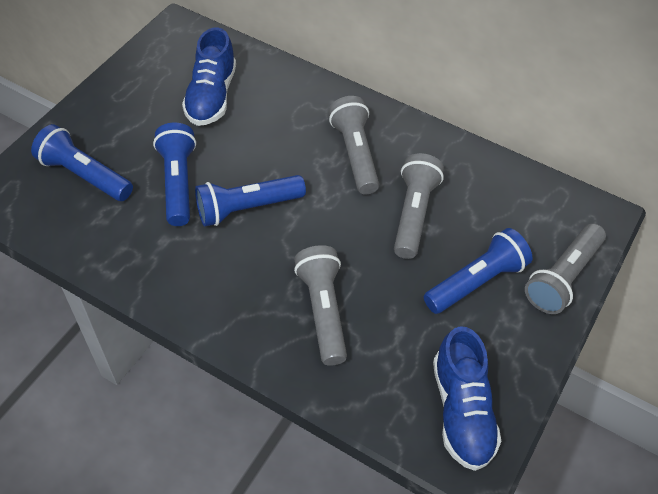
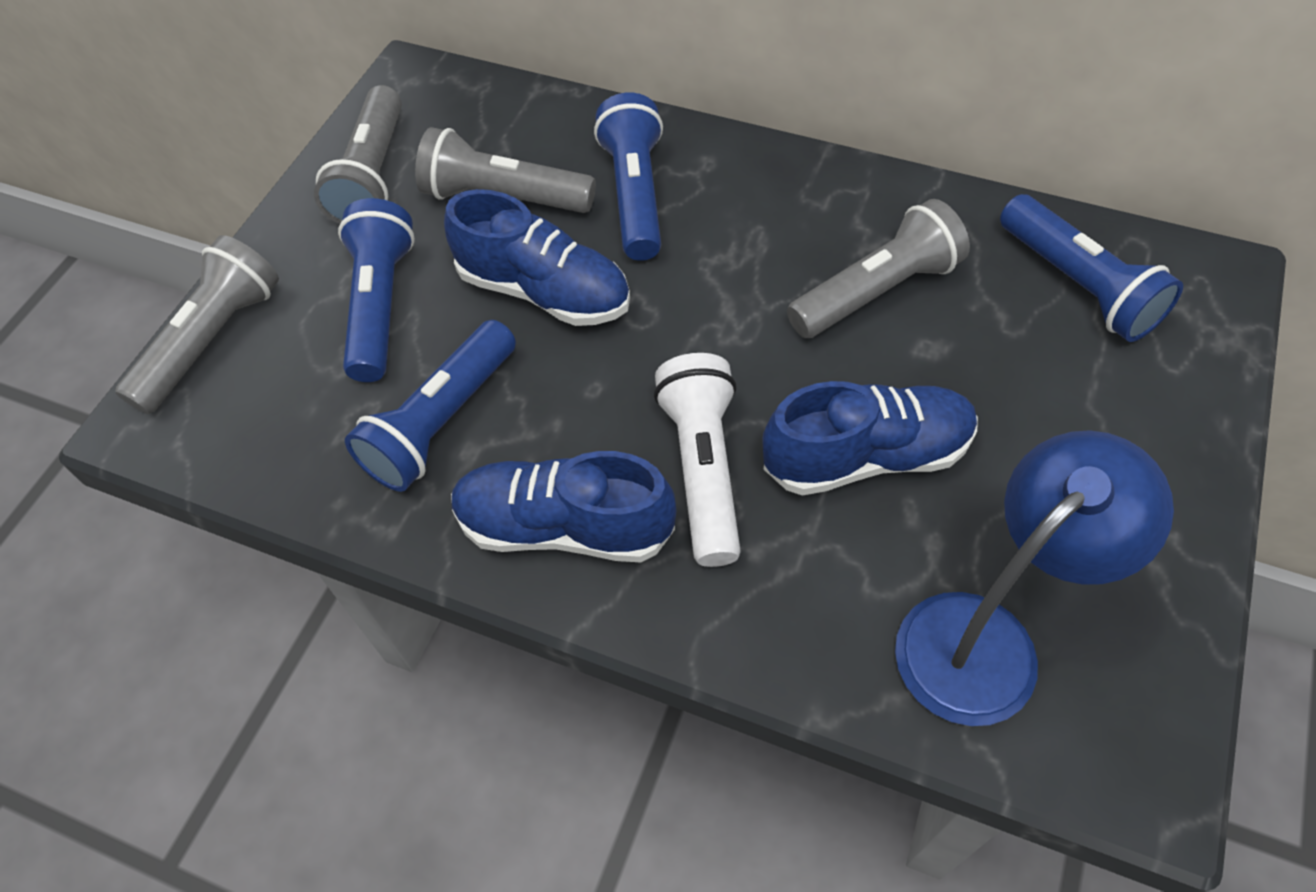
blue lamp: 0 -> 1
blue shoe: 2 -> 3
white flashlight: 0 -> 1

